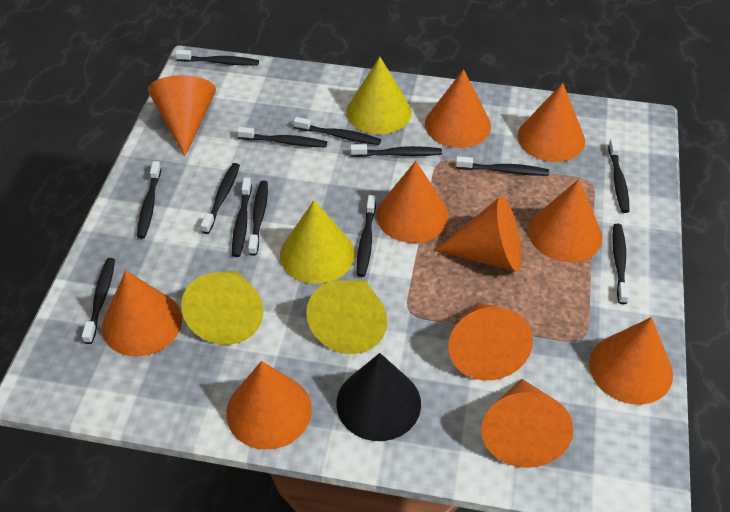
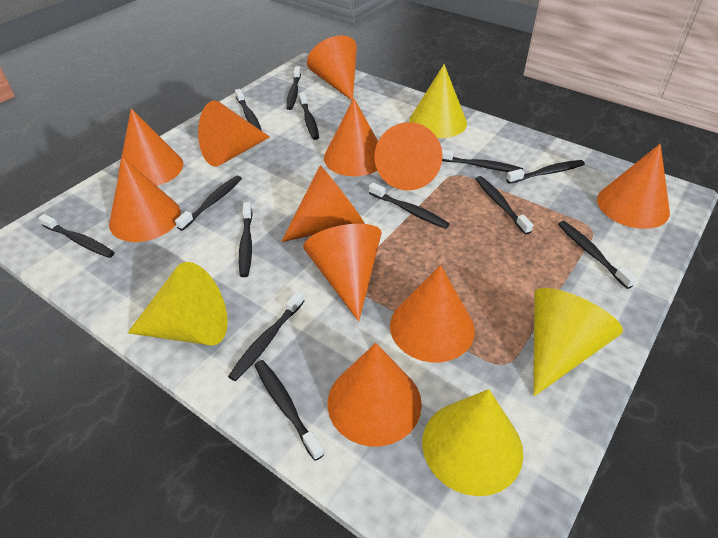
black cone: 1 -> 0

